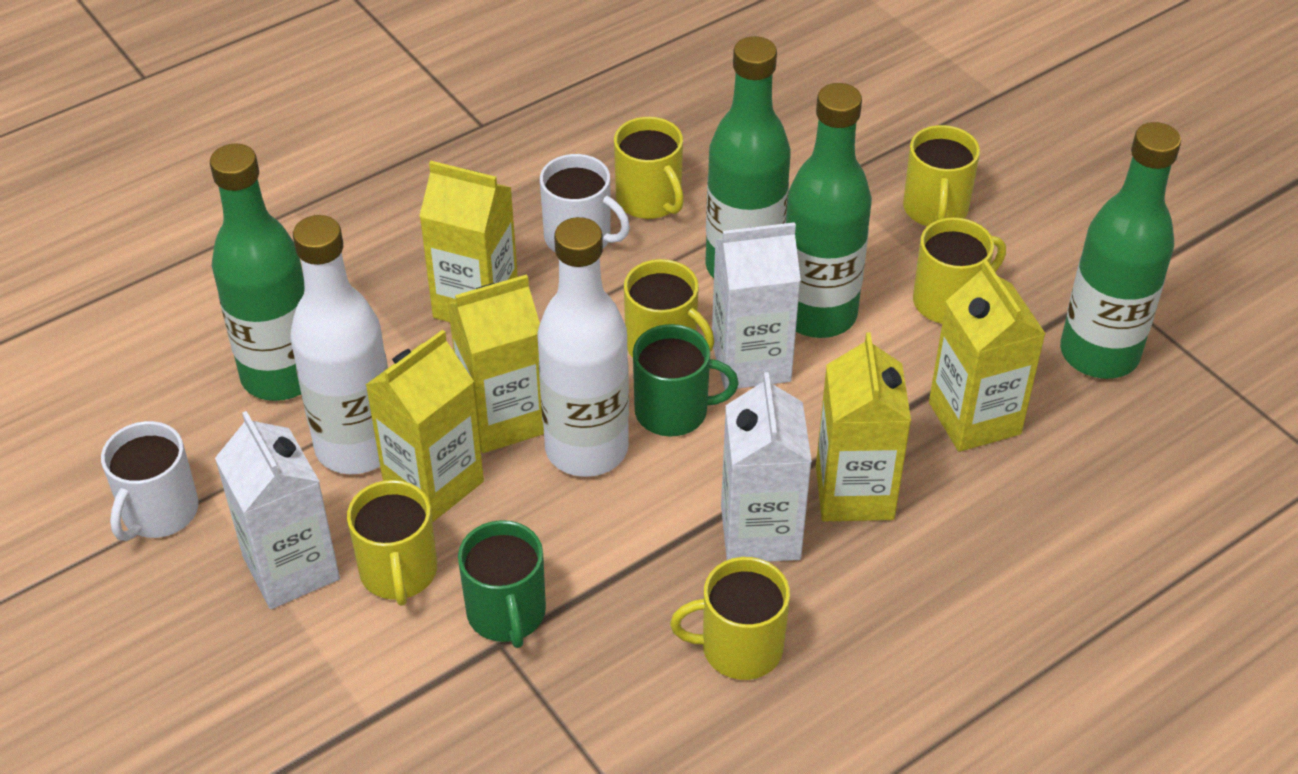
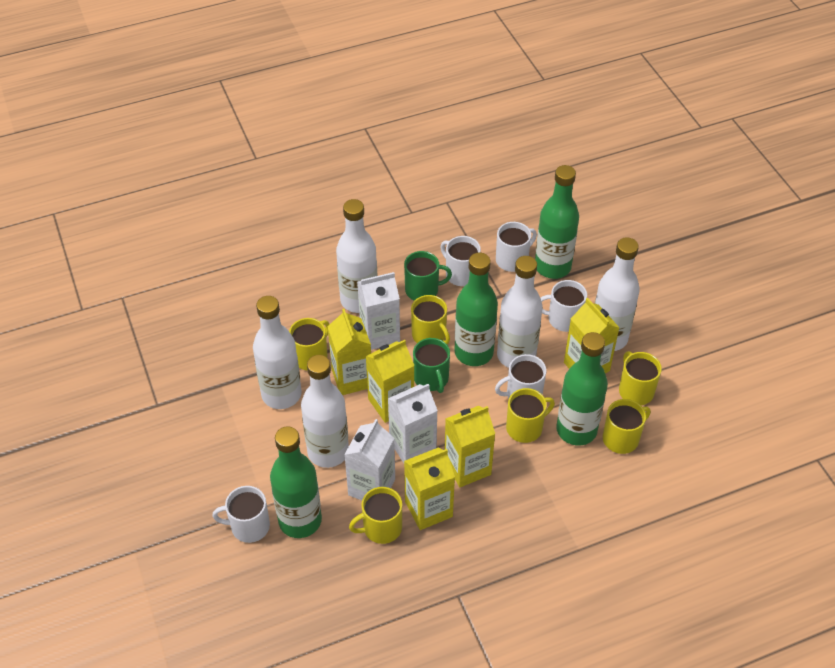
white bottle: 2 -> 5
white mug: 2 -> 5

